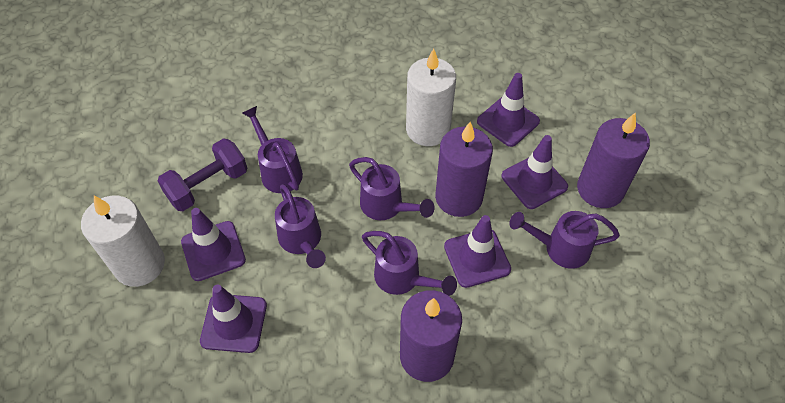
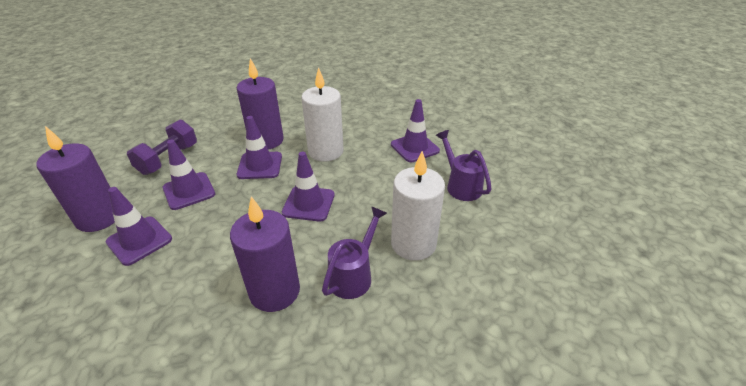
purple watering can: 5 -> 2

